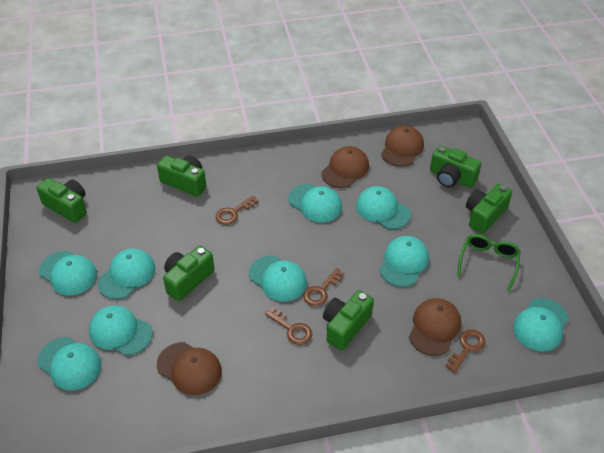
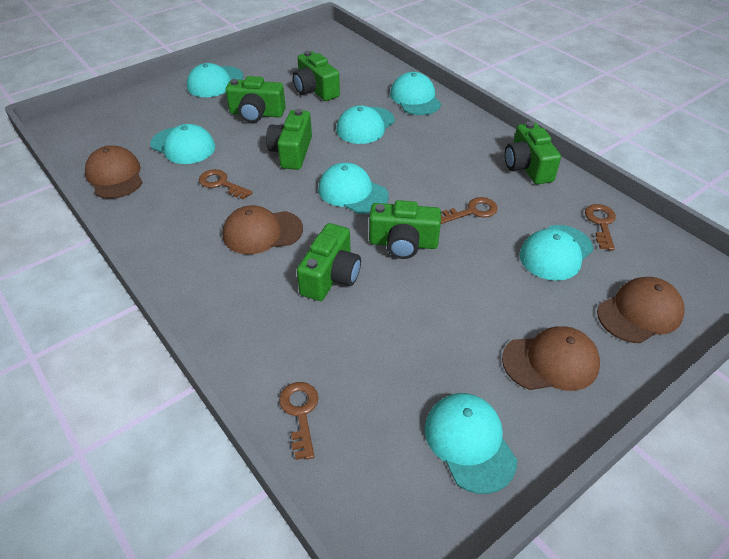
green glasses: 1 -> 0
turquoise cap: 9 -> 7

